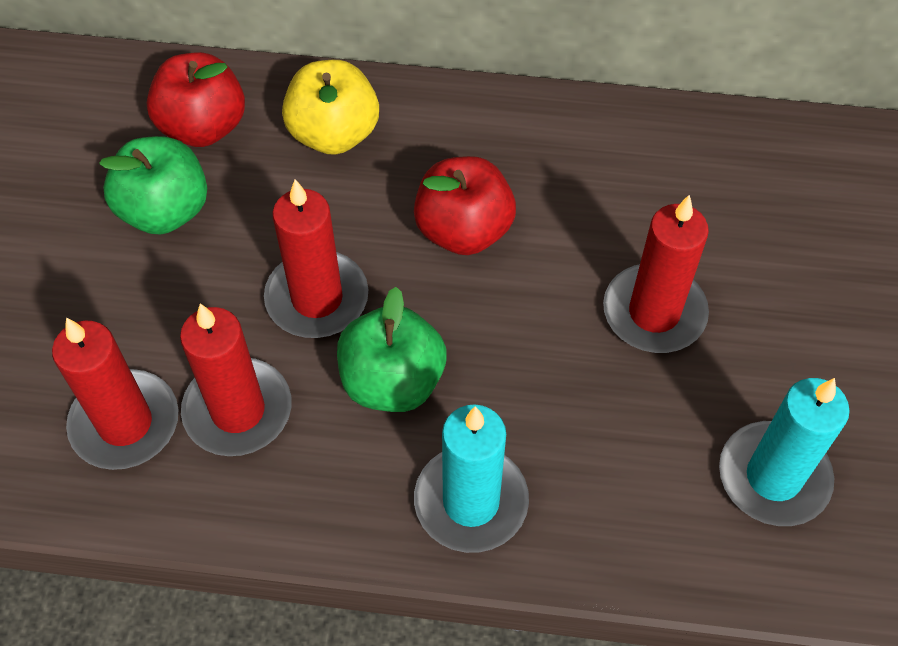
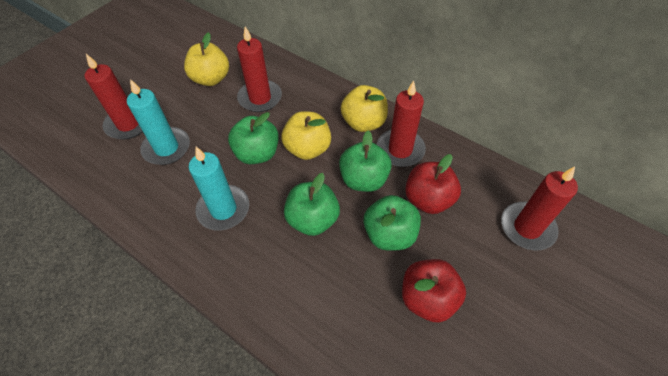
green apple: 2 -> 4
yellow apple: 1 -> 3

